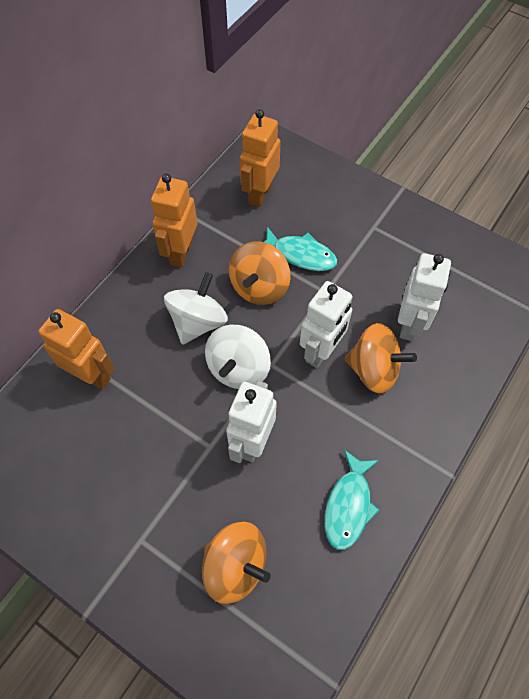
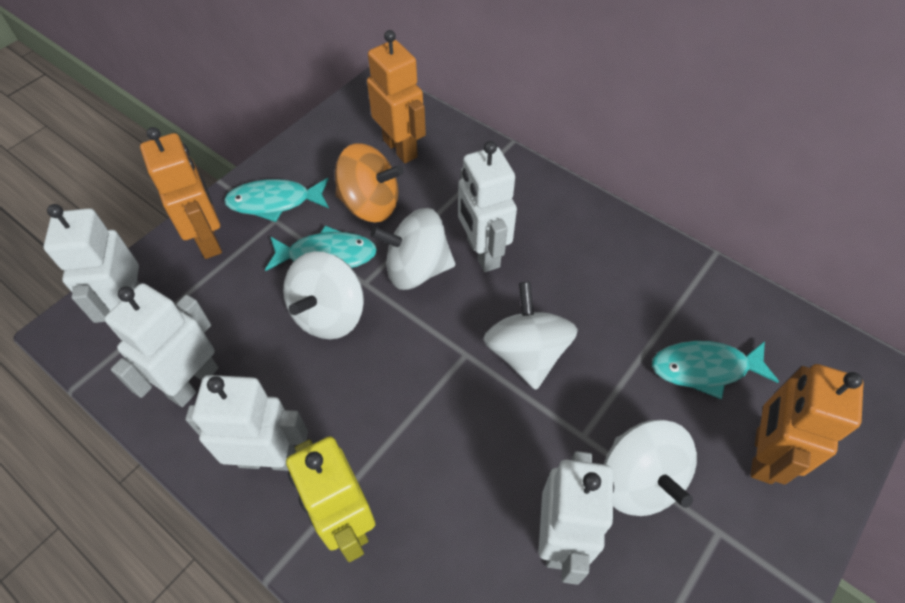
orange spinning top: 3 -> 1
turquoise fish: 2 -> 3
white robot: 3 -> 5
white spinning top: 2 -> 4
yellow robot: 0 -> 1

